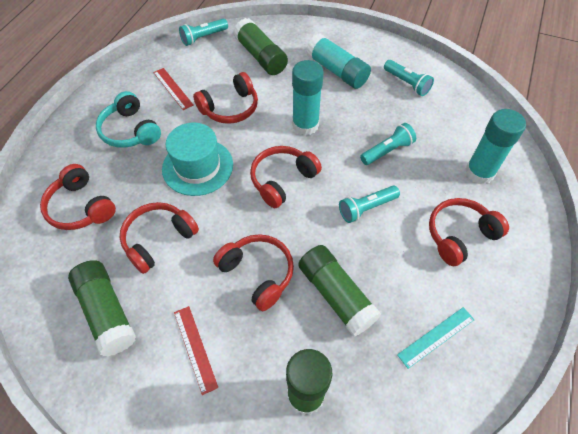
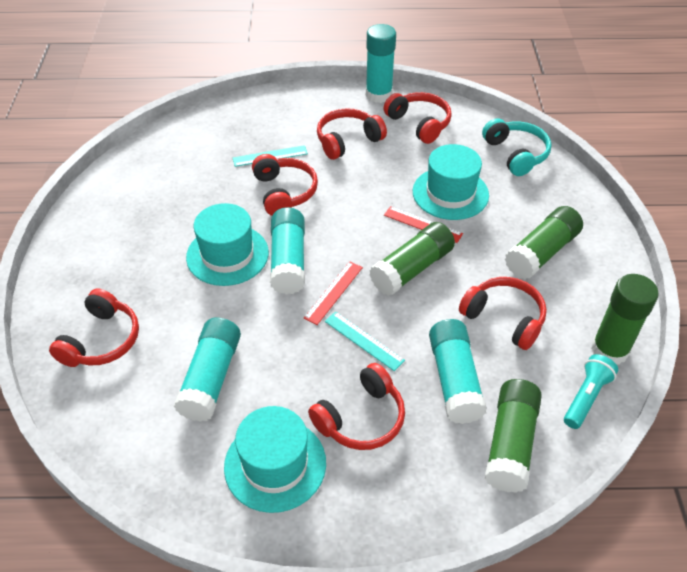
turquoise flashlight: 4 -> 1
turquoise glue stick: 3 -> 4
turquoise hat: 1 -> 3
turquoise ruler: 1 -> 2

